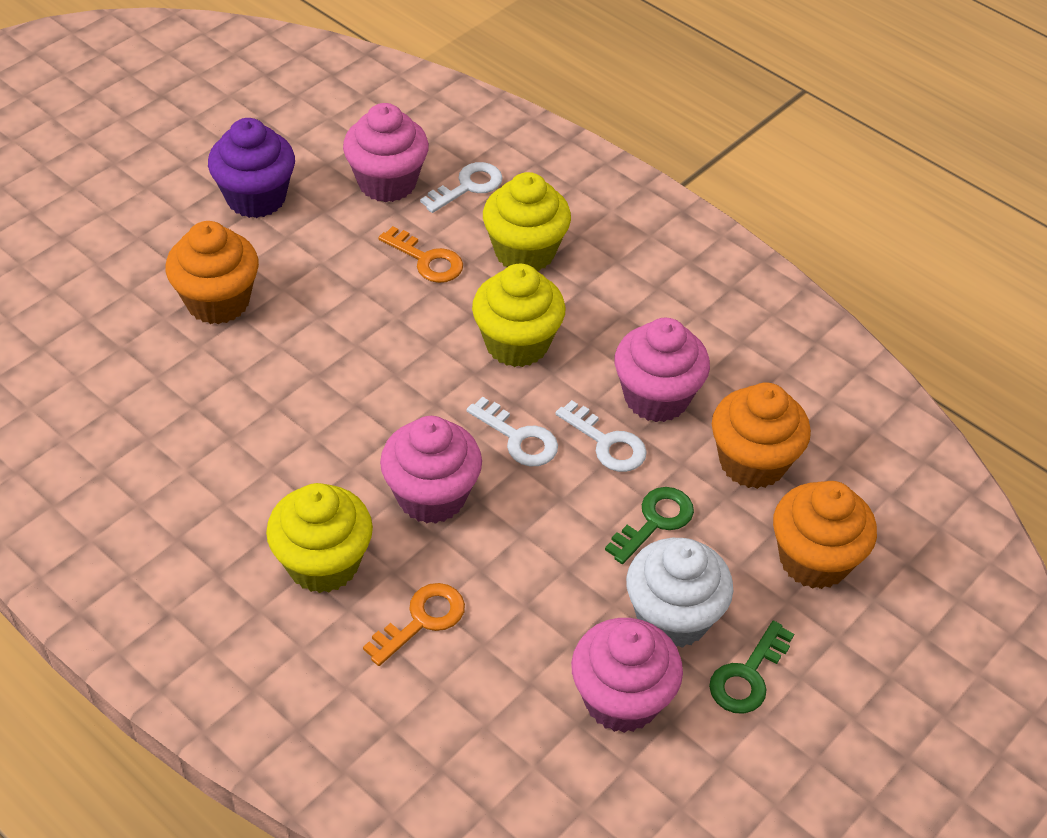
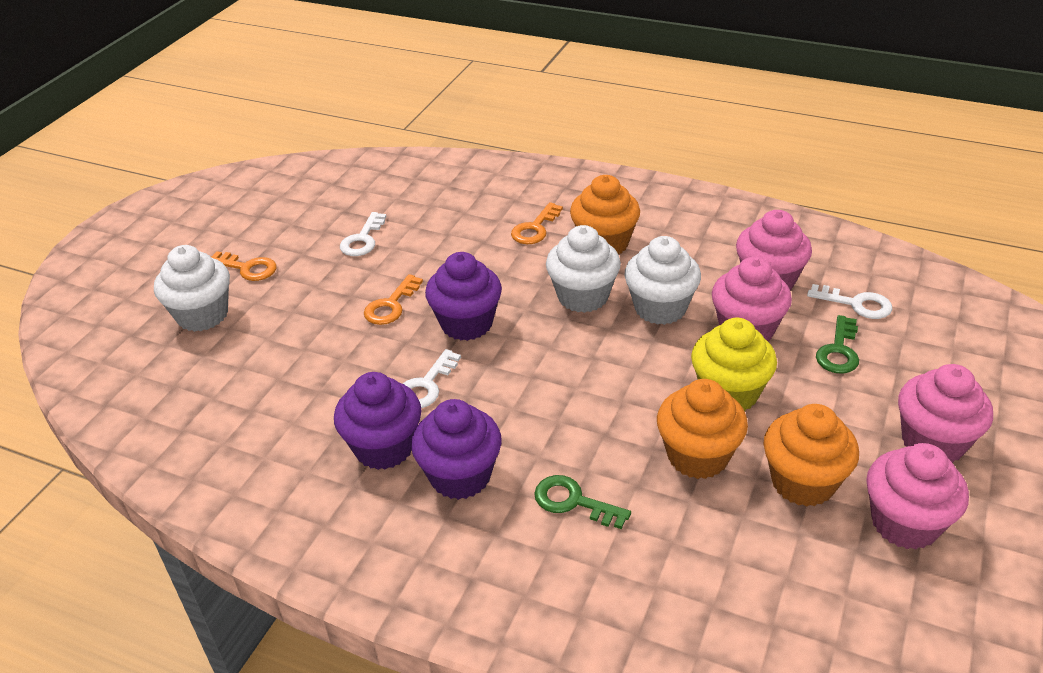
orange key: 2 -> 3
purple cupcake: 1 -> 3
white cupcake: 1 -> 3
yellow cupcake: 3 -> 1

